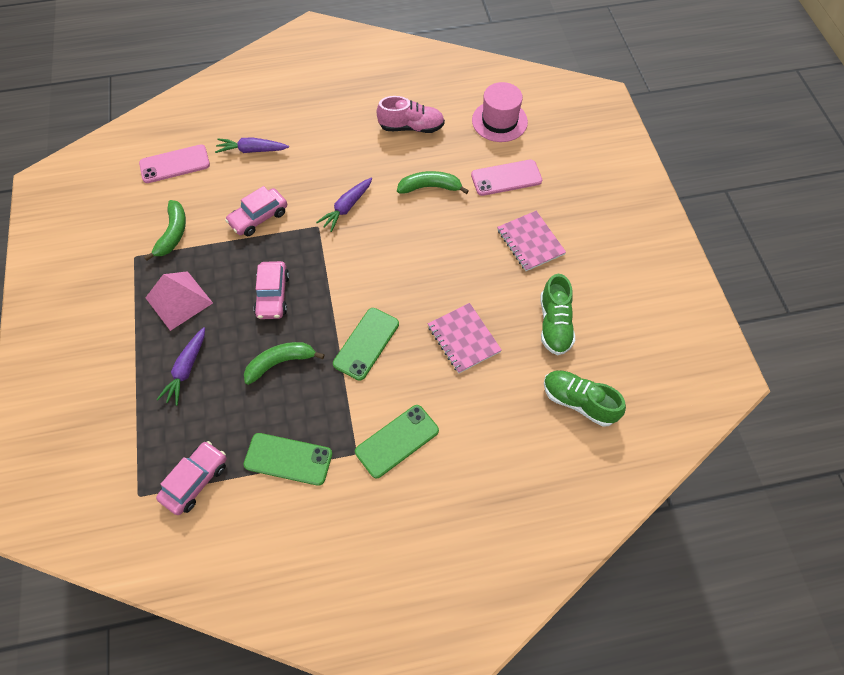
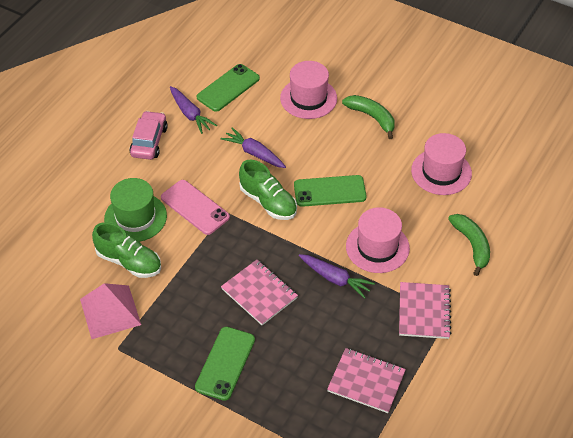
green banana: 3 -> 2
green hat: 0 -> 1
pink car: 3 -> 1
pink hat: 1 -> 3
pink notebook: 2 -> 3
pink phone: 2 -> 1
pink shoe: 1 -> 0

